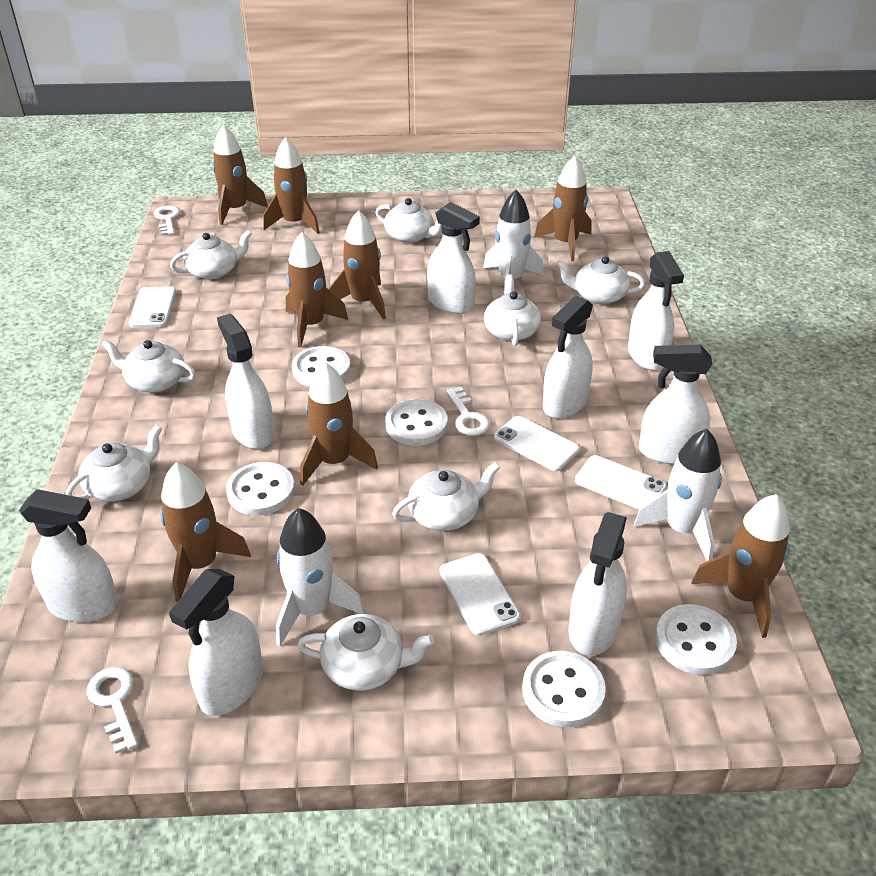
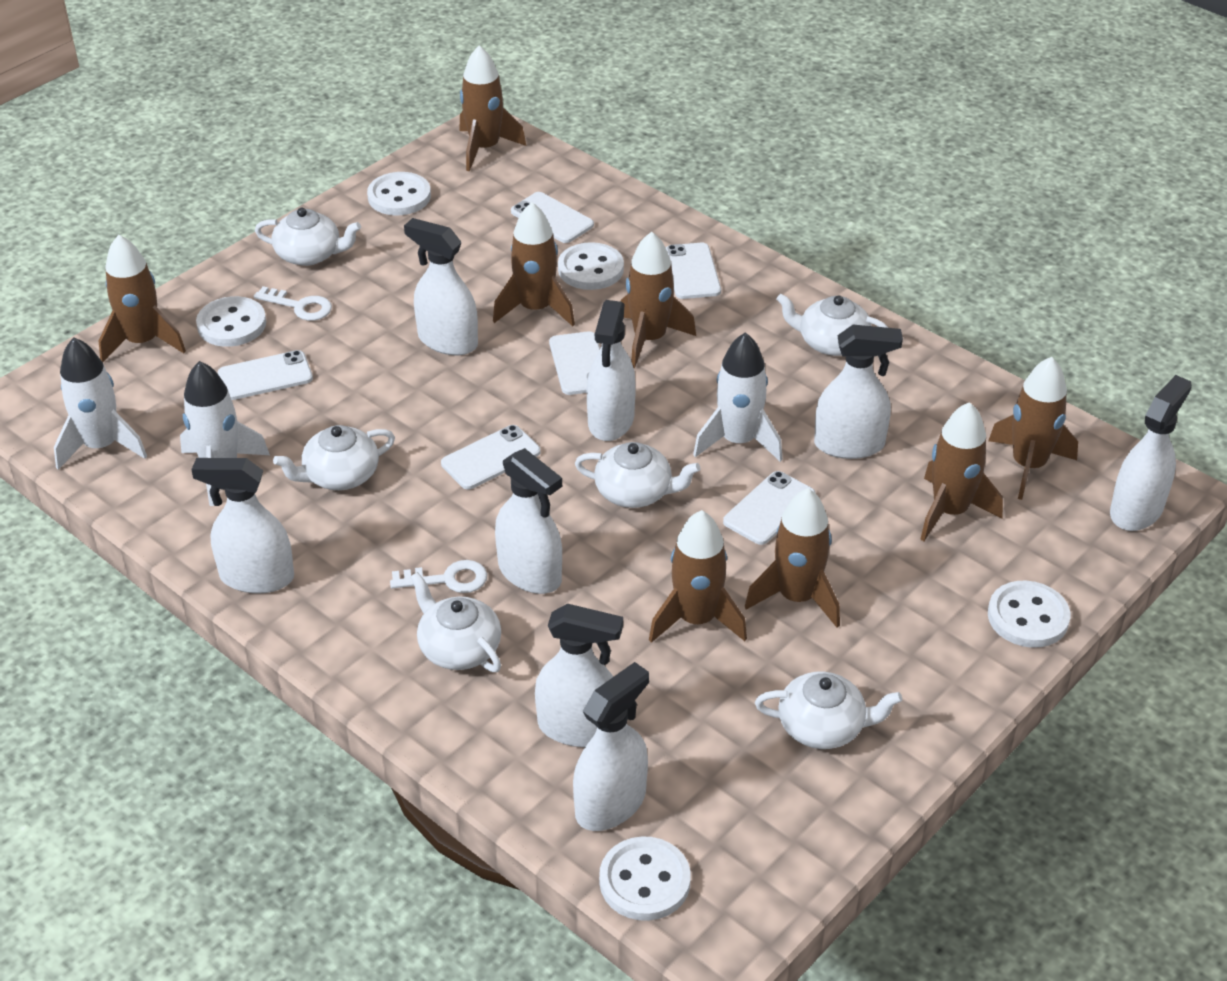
white key: 3 -> 2
white phone: 4 -> 6
white teapot: 8 -> 6

